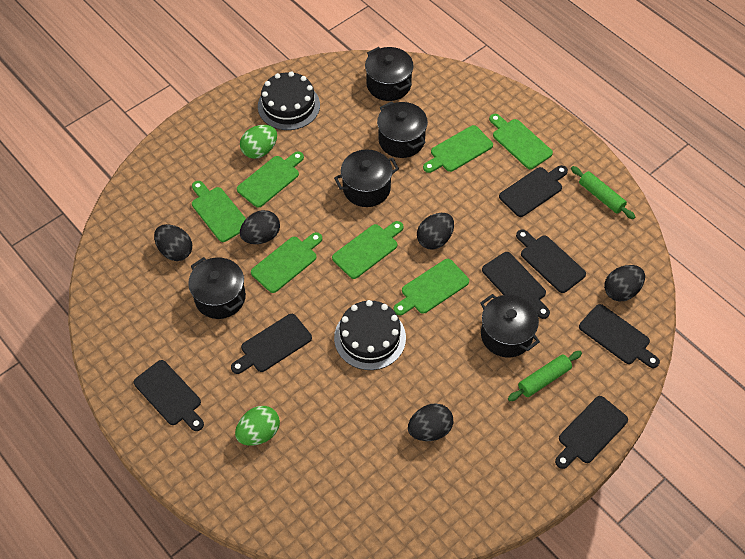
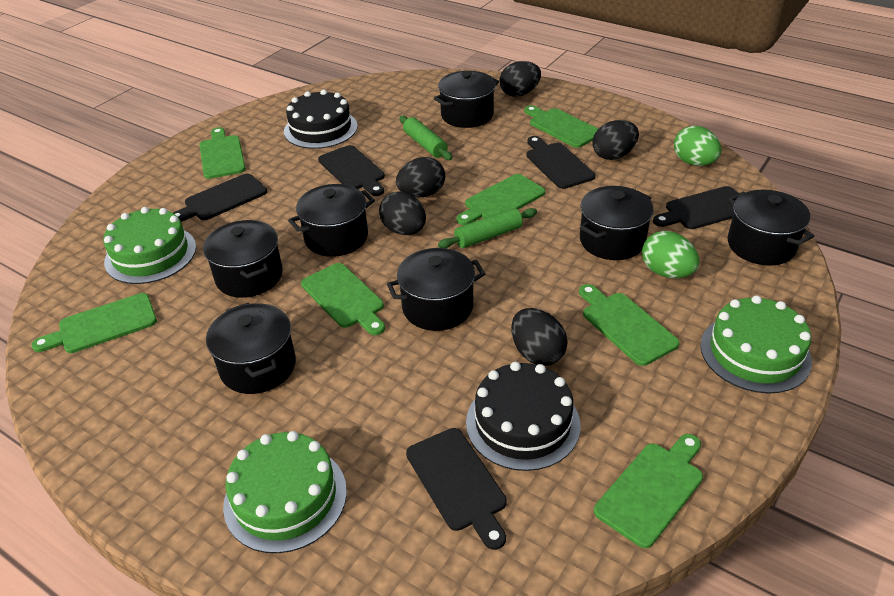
black cutting board: 7 -> 5
black pot: 5 -> 7
green cake: 0 -> 3

